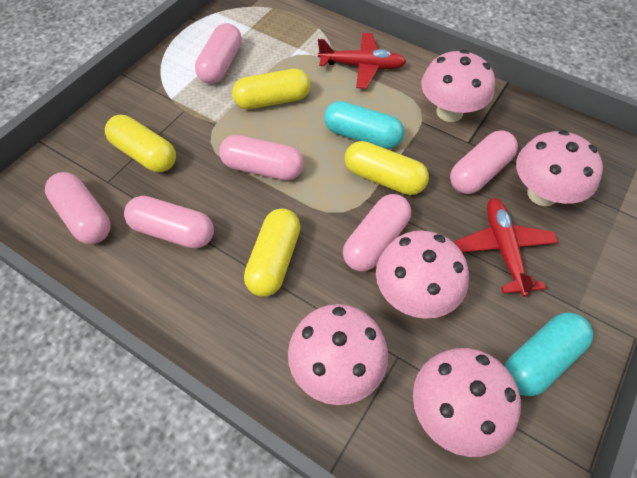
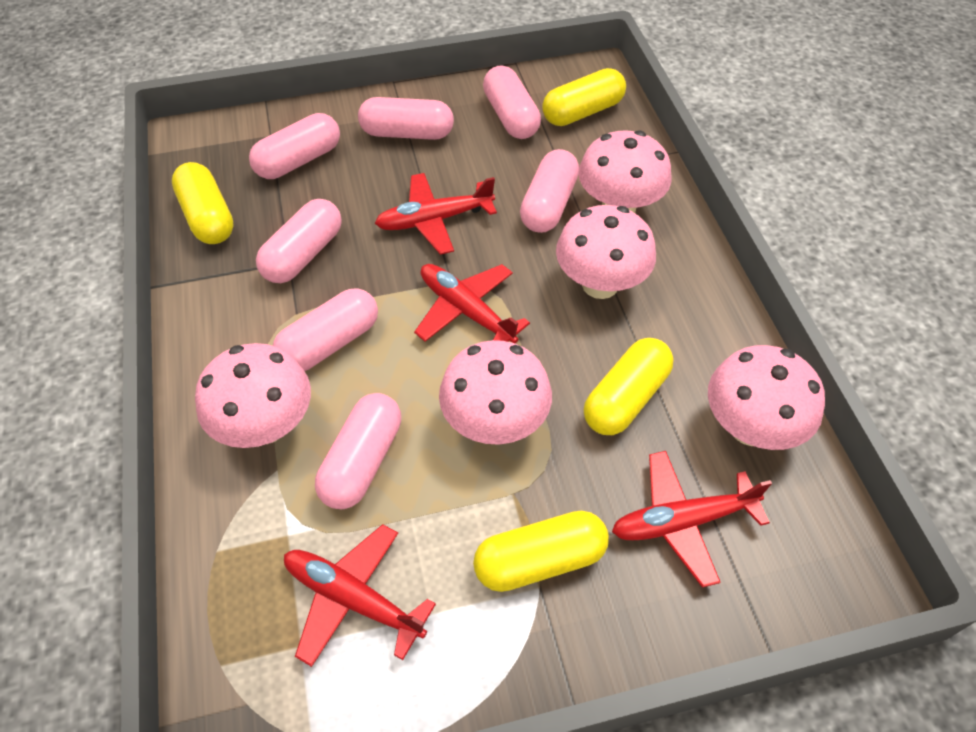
pink capsule: 6 -> 7
red plane: 2 -> 4
turquoise capsule: 2 -> 0

